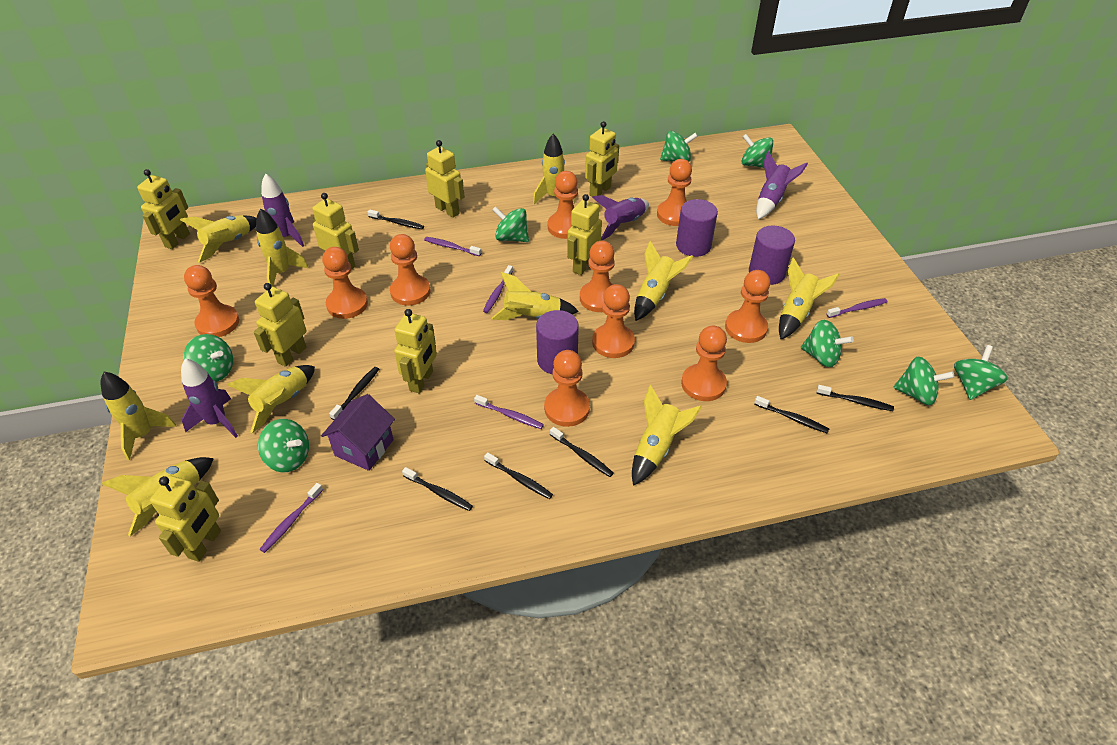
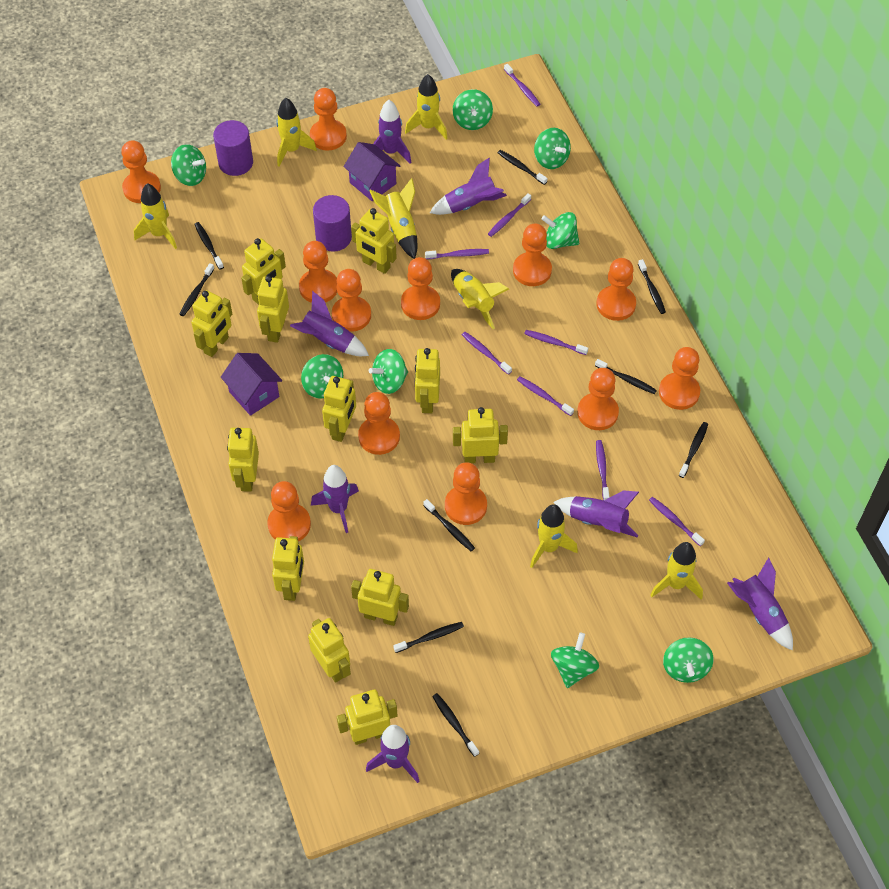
black toothbrush: 7 -> 9
orange pawn: 10 -> 12
purple cylinder: 3 -> 2
purple house: 1 -> 2
purple rocket: 4 -> 7
purple toothbrush: 5 -> 8
yellow robot: 8 -> 12
yellow rocket: 10 -> 7

